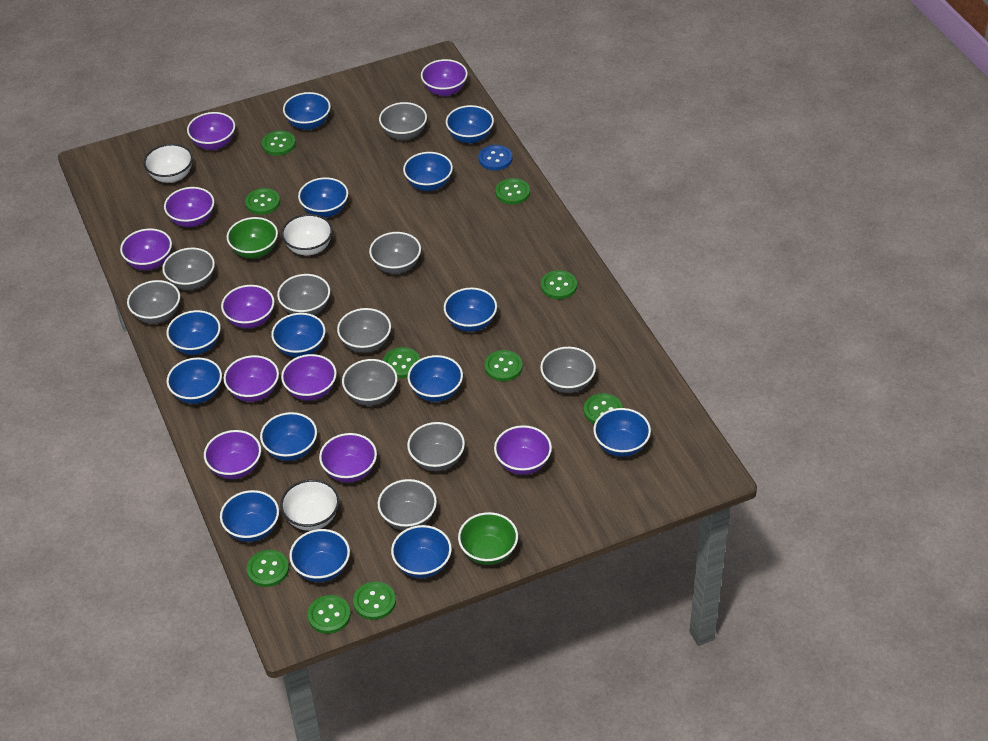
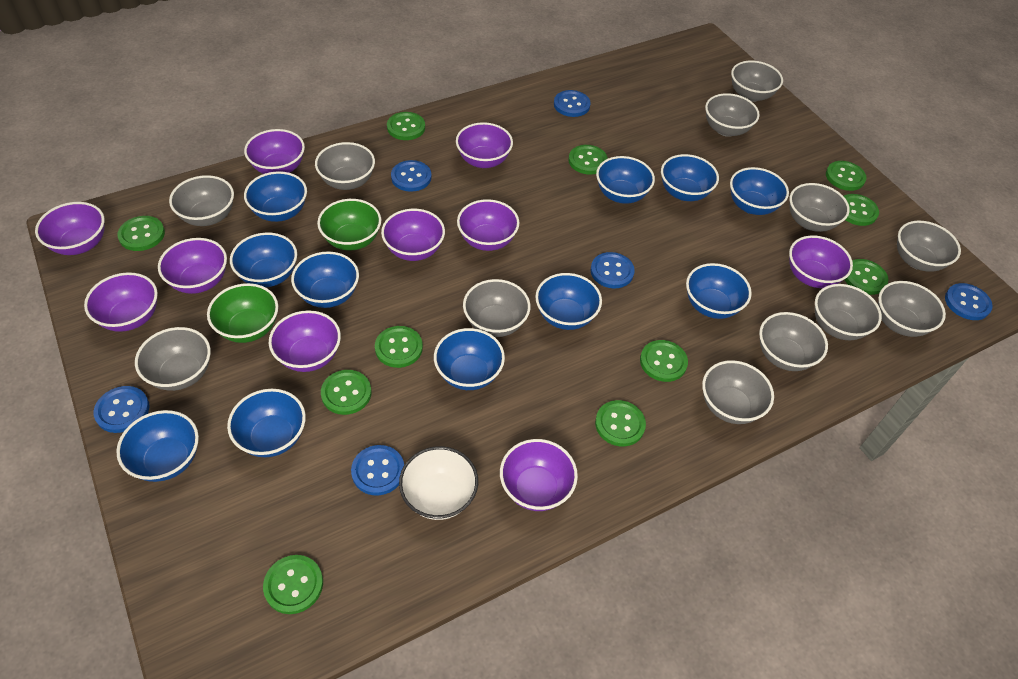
blue bowl: 14 -> 11
blue button: 1 -> 6
green button: 10 -> 11
grey bowl: 10 -> 12
white bowl: 3 -> 1

